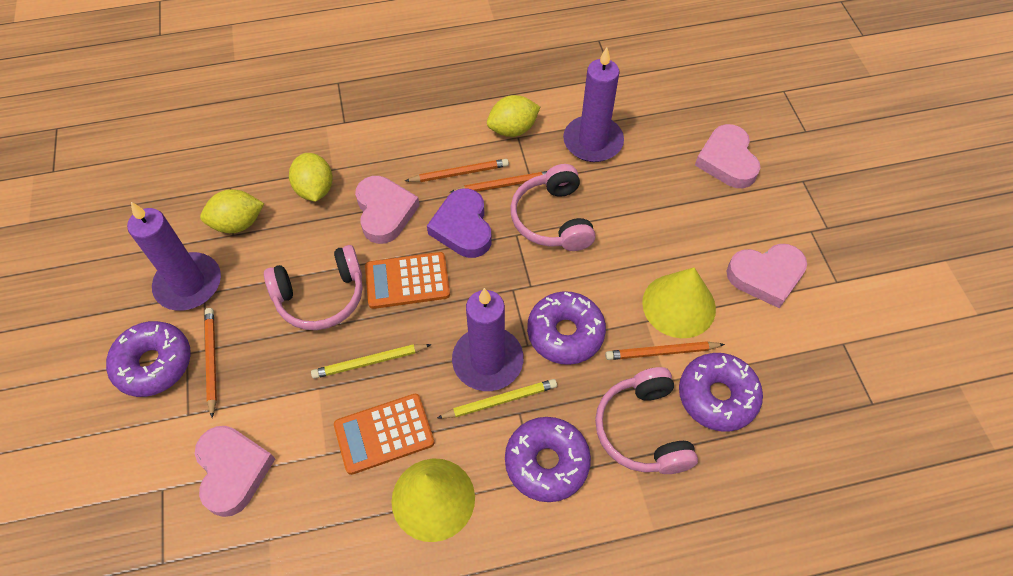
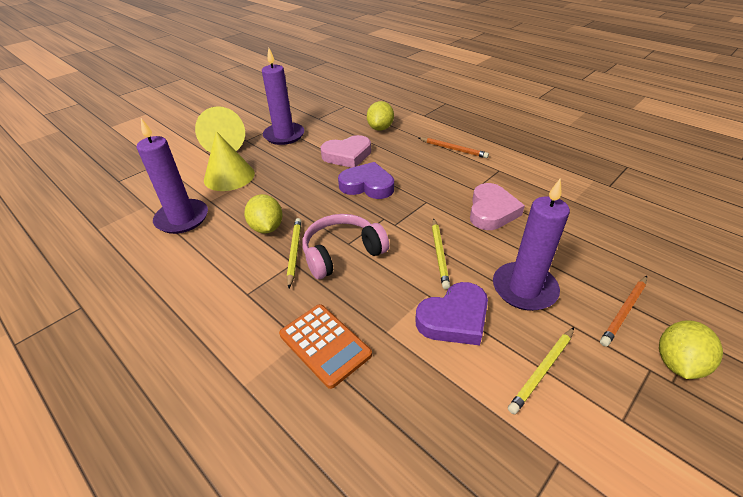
orange calculator: 2 -> 1
orange pencil: 4 -> 2
pink headphones: 3 -> 1
pink heart: 4 -> 2
purple donut: 4 -> 0
purple heart: 1 -> 2
yellow pencil: 2 -> 3

